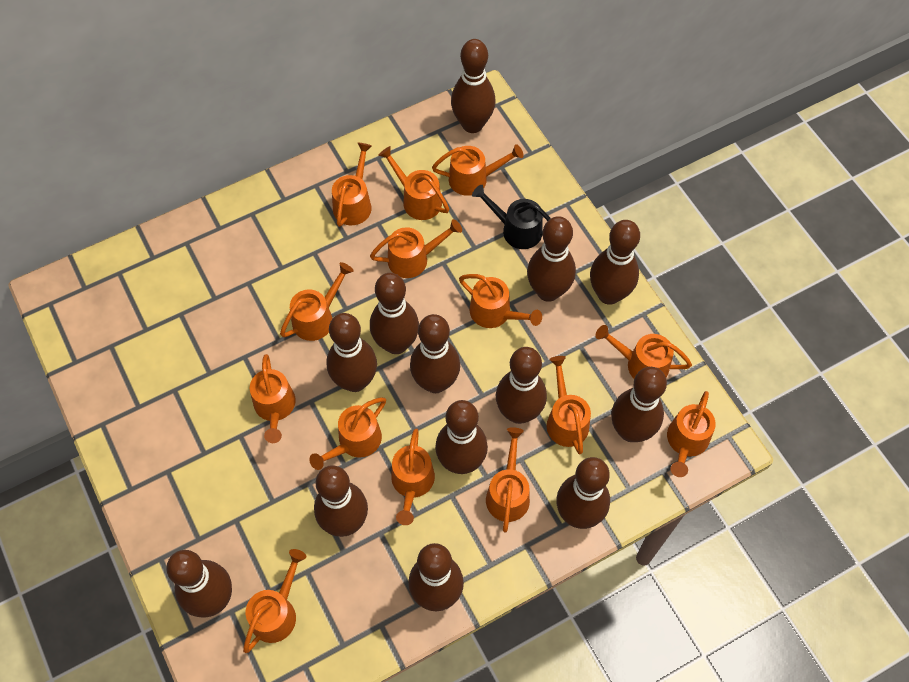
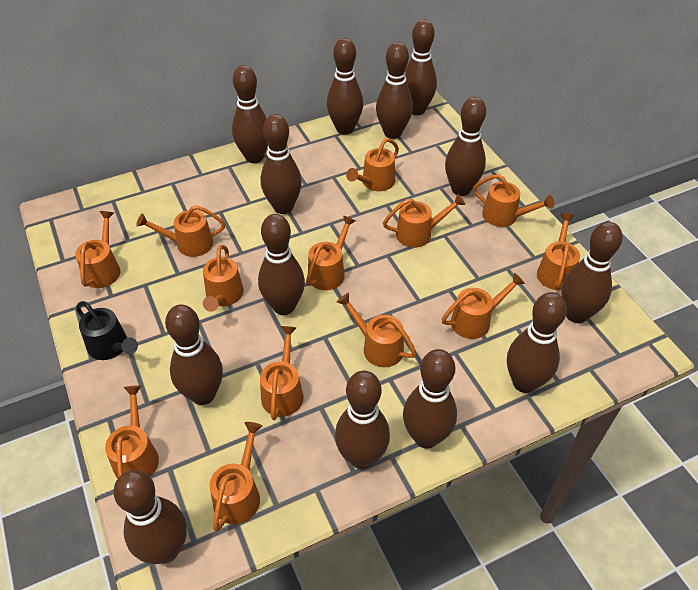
orange watering can: 14 -> 13

